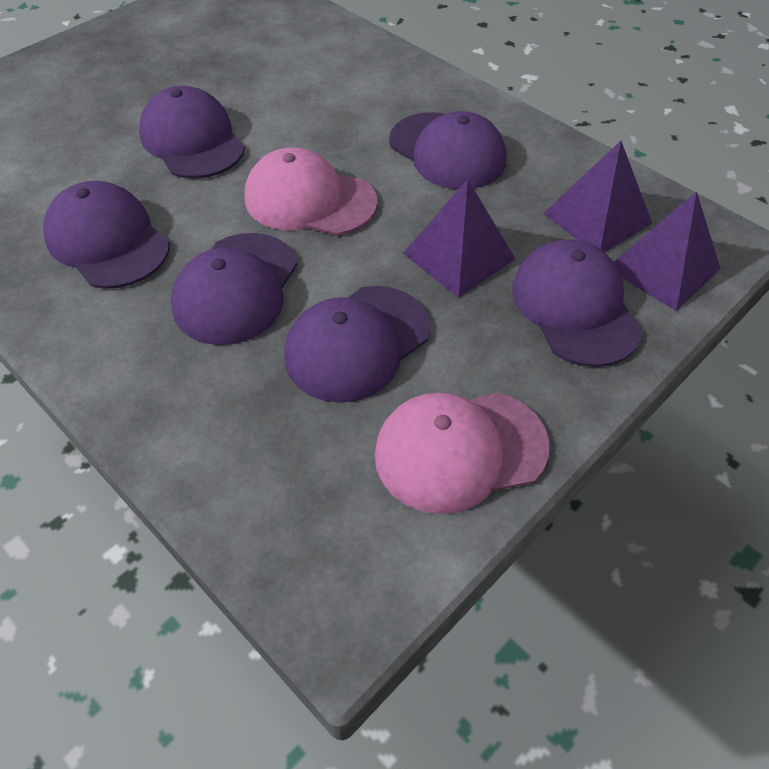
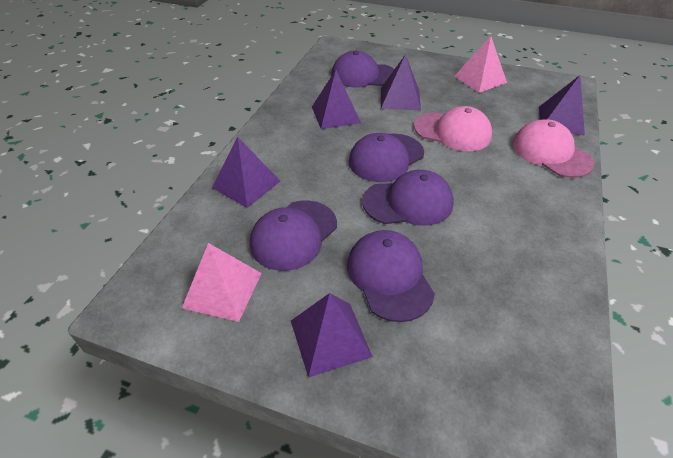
pink pyramid: 0 -> 2
purple cap: 6 -> 5
purple pyramid: 3 -> 5

